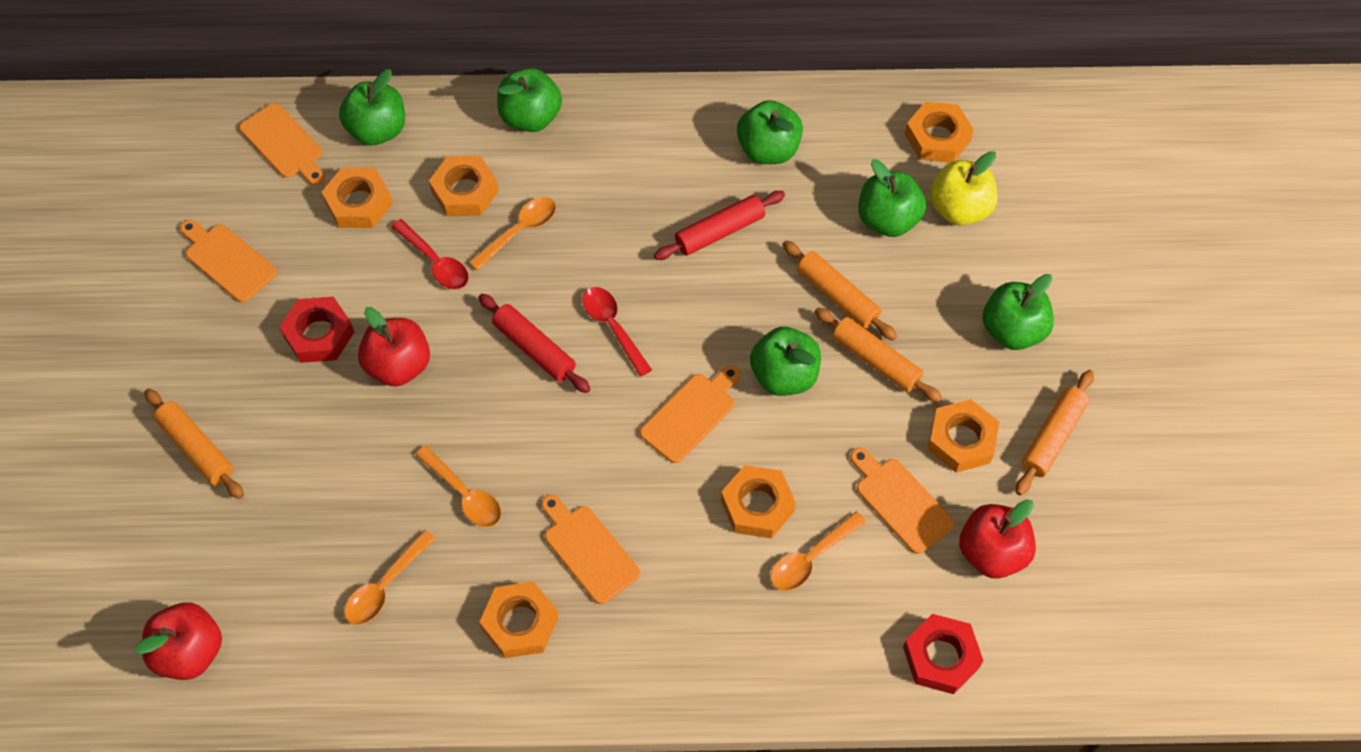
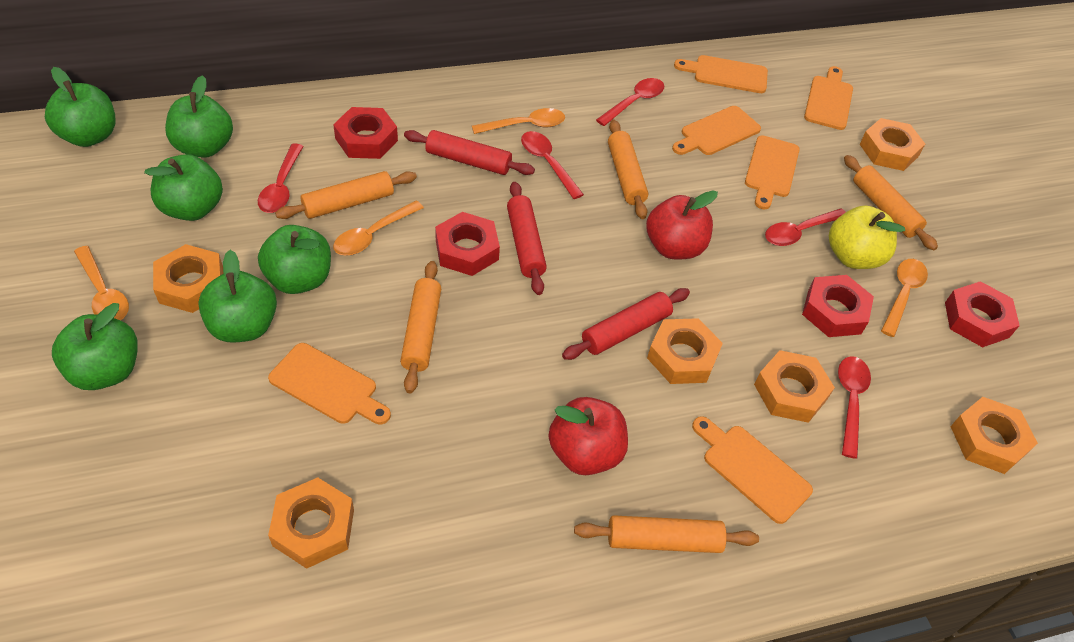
orange cutting board: 5 -> 6
orange rolling pin: 4 -> 5
red apple: 3 -> 2
red nut: 2 -> 4
red rolling pin: 2 -> 3
red spoon: 2 -> 5

